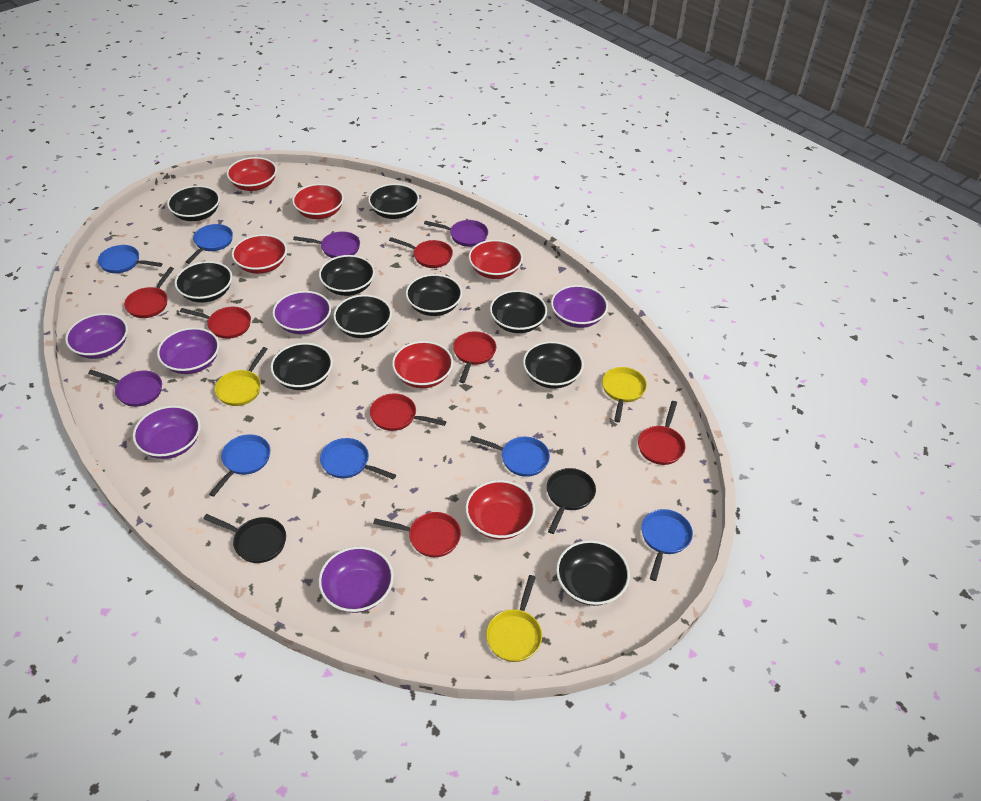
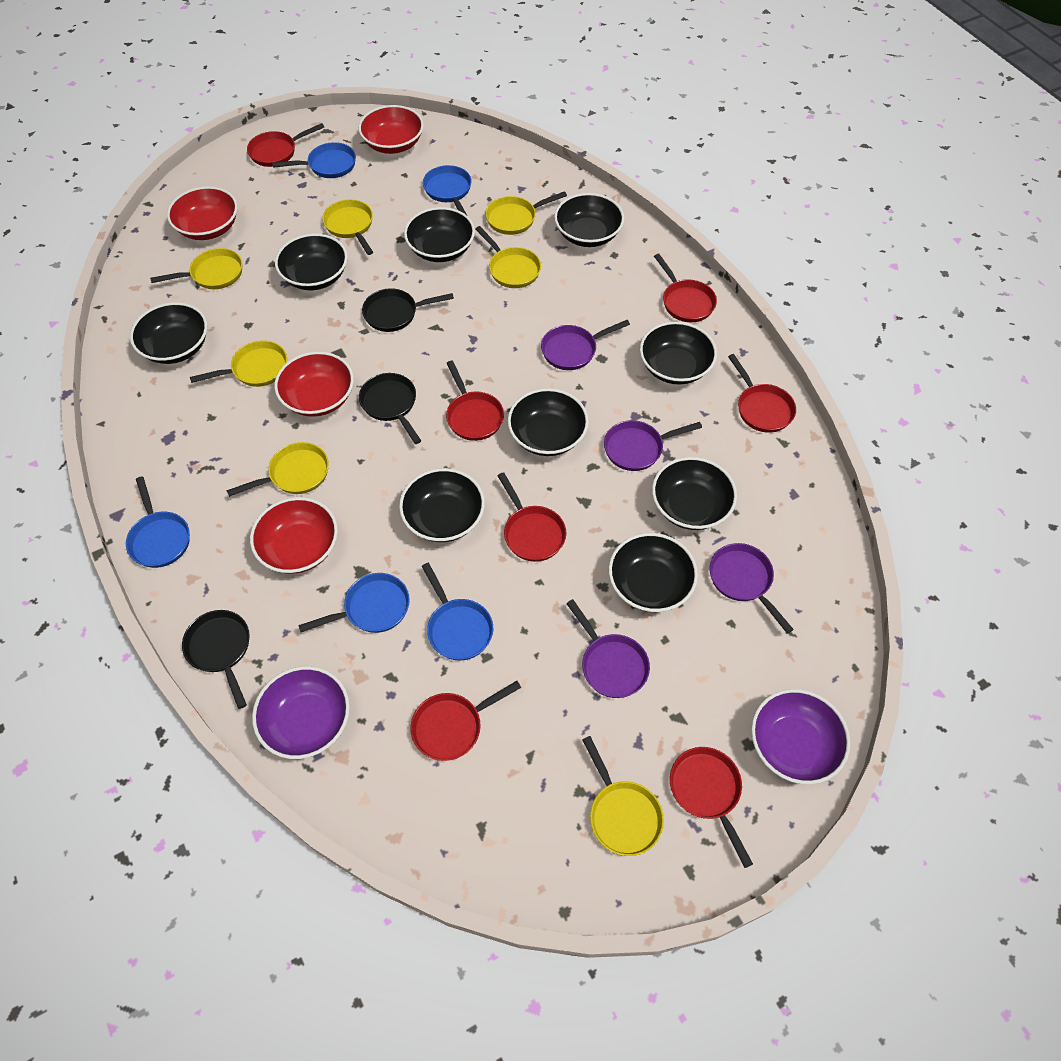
black bowl: 10 -> 9
black pan: 2 -> 3
blue pan: 6 -> 5
purple bowl: 6 -> 2
purple pan: 3 -> 4
red bowl: 6 -> 4
yellow pan: 3 -> 7

